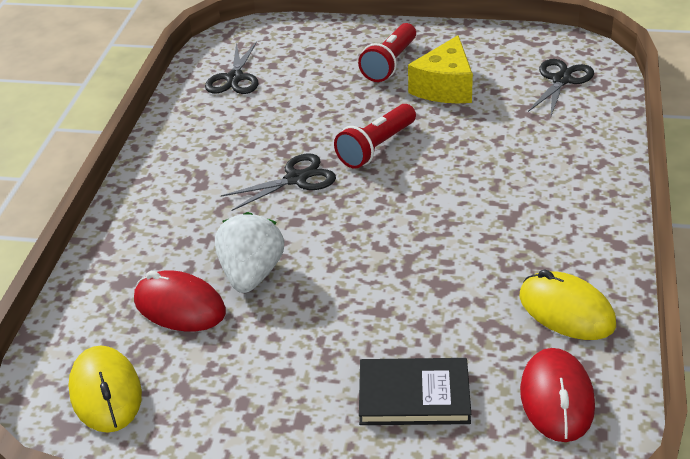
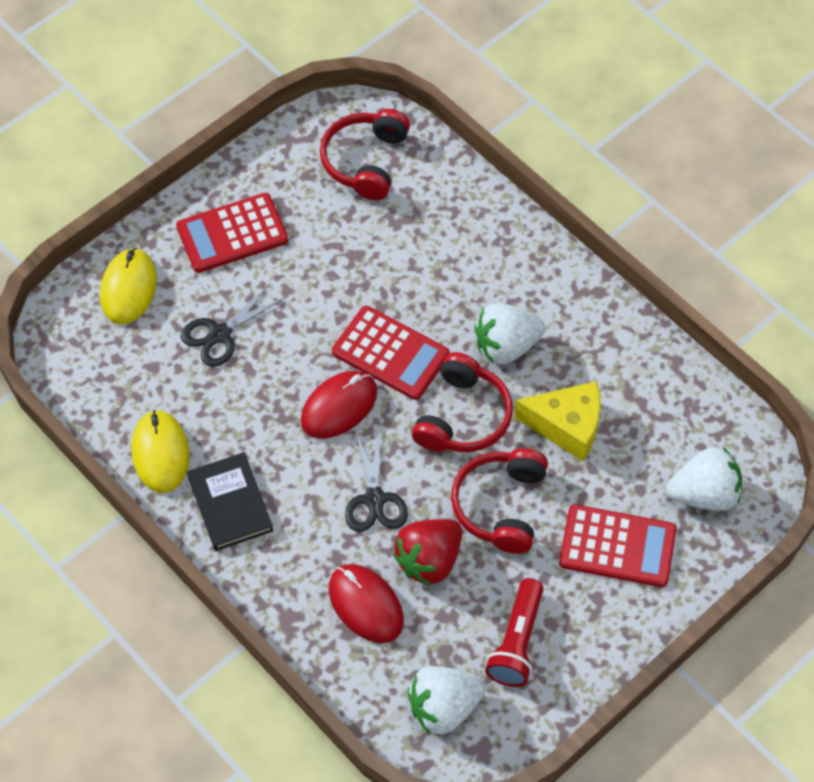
black scissors: 3 -> 2
red calculator: 0 -> 3
red flashlight: 2 -> 1
red headphones: 0 -> 3
red strawberry: 0 -> 1
white strawberry: 1 -> 3

